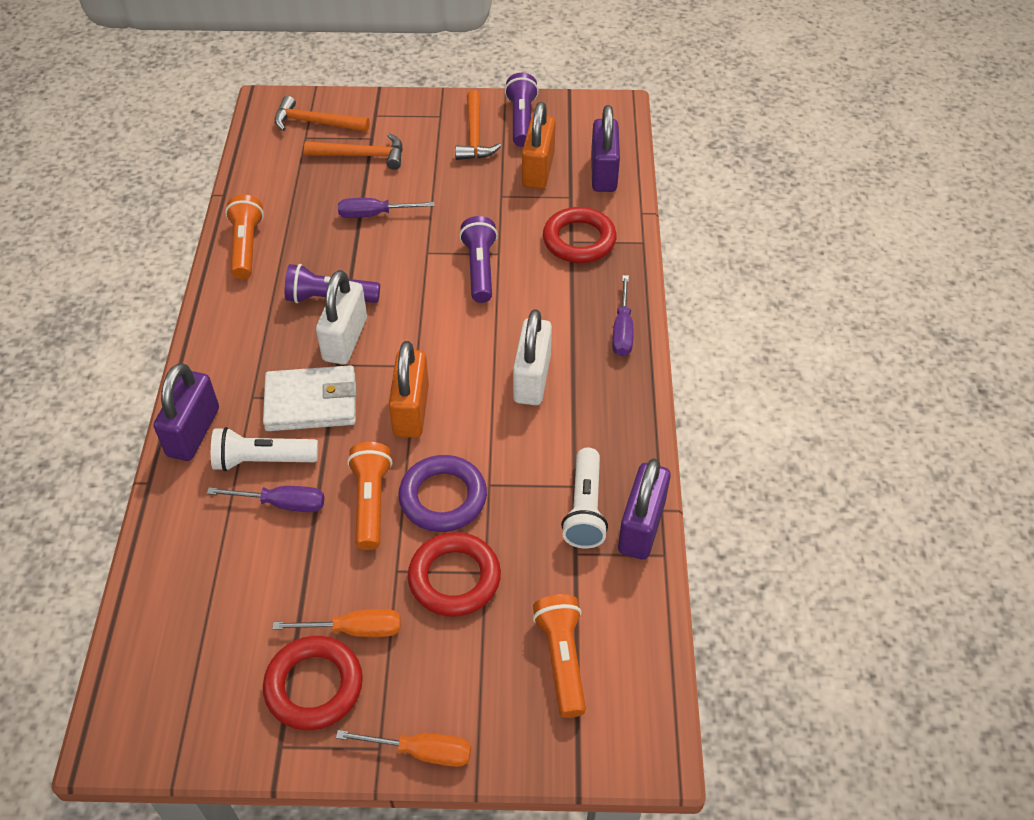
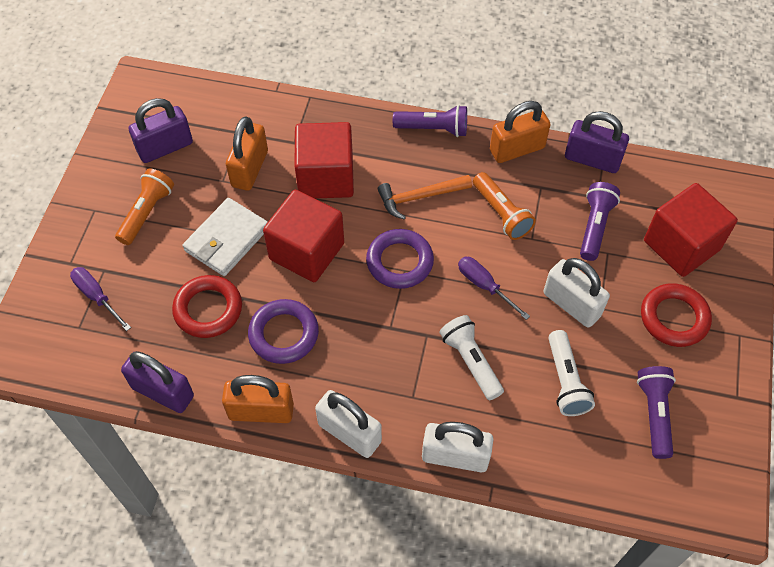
orange flashlight: 3 -> 2
orange hammer: 3 -> 1
orange padlock: 2 -> 3
orange screwdriver: 2 -> 0
purple ring: 1 -> 2
purple screwdriver: 3 -> 2
red cube: 0 -> 3
red ring: 3 -> 2
white padlock: 2 -> 3

